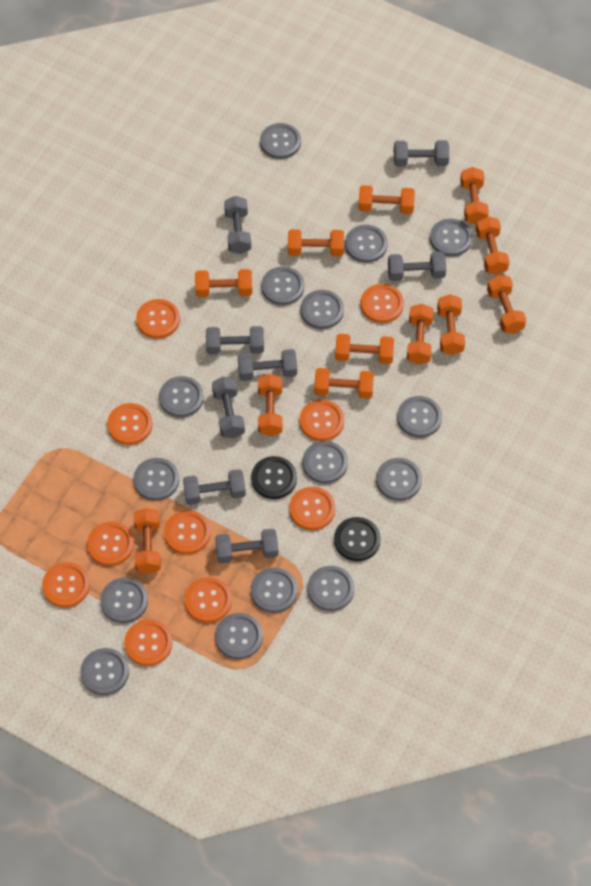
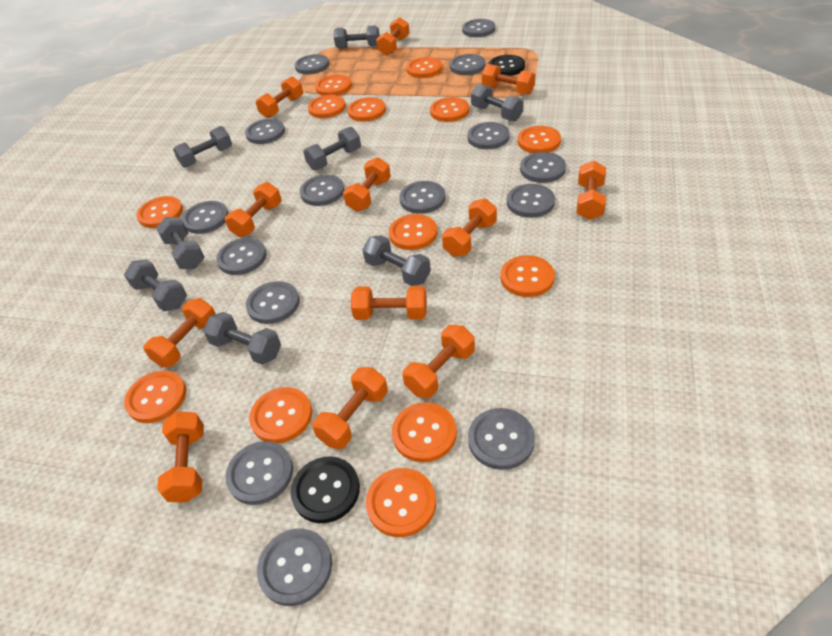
orange button: 10 -> 13

